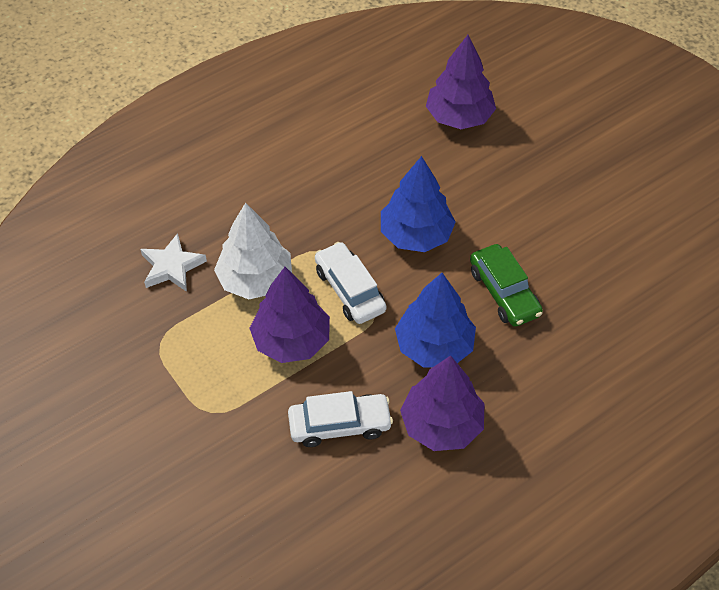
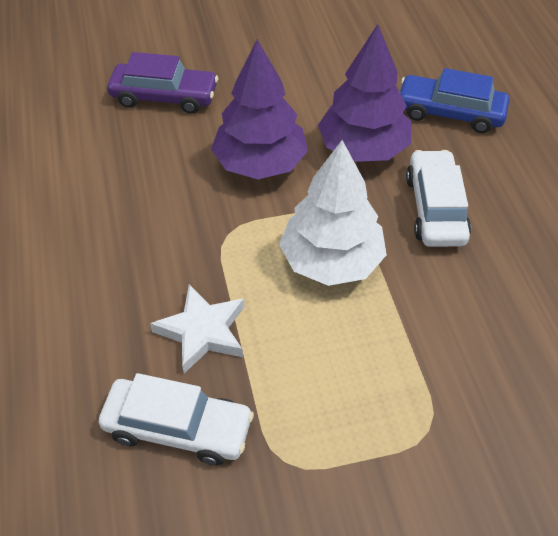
blue car: 0 -> 1
blue tree: 2 -> 0
green car: 1 -> 0
purple car: 0 -> 1
purple tree: 3 -> 2

